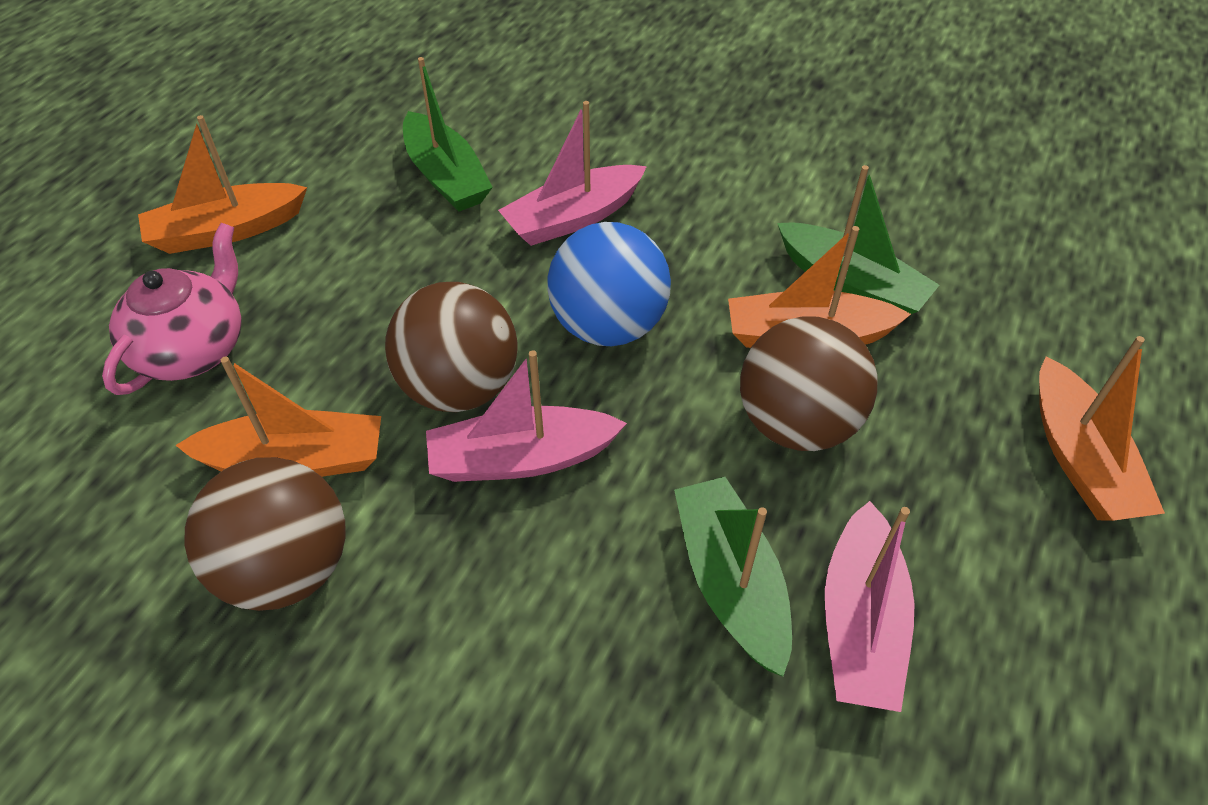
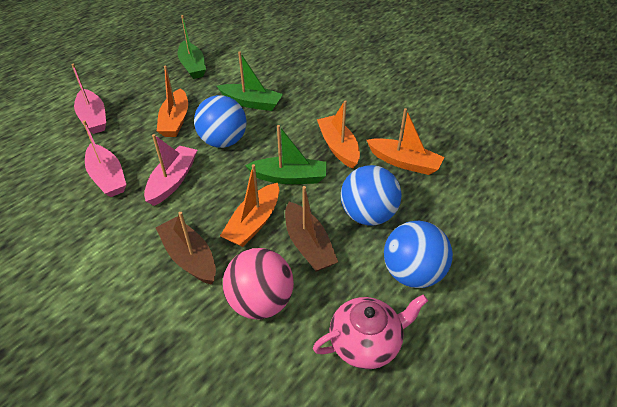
blue ball: 1 -> 3
brown ball: 3 -> 0
brown boat: 0 -> 2
pink ball: 0 -> 1

